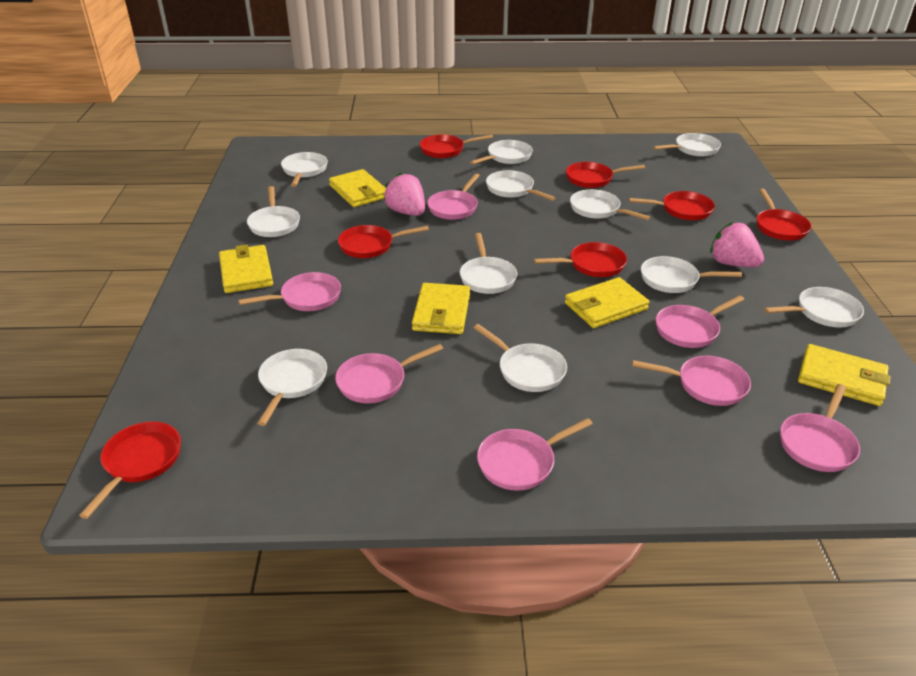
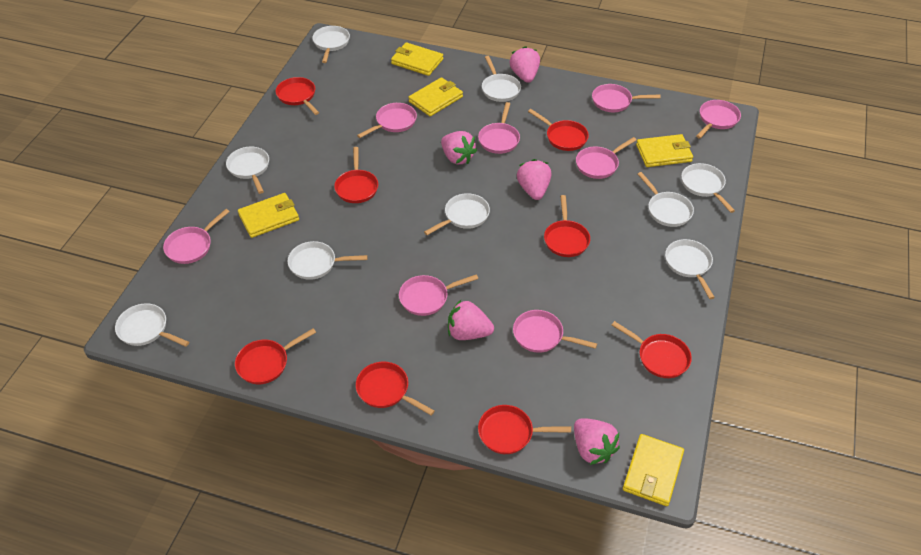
pink pan: 7 -> 8
pink strawberry: 2 -> 5
red pan: 7 -> 8
white pan: 11 -> 9

